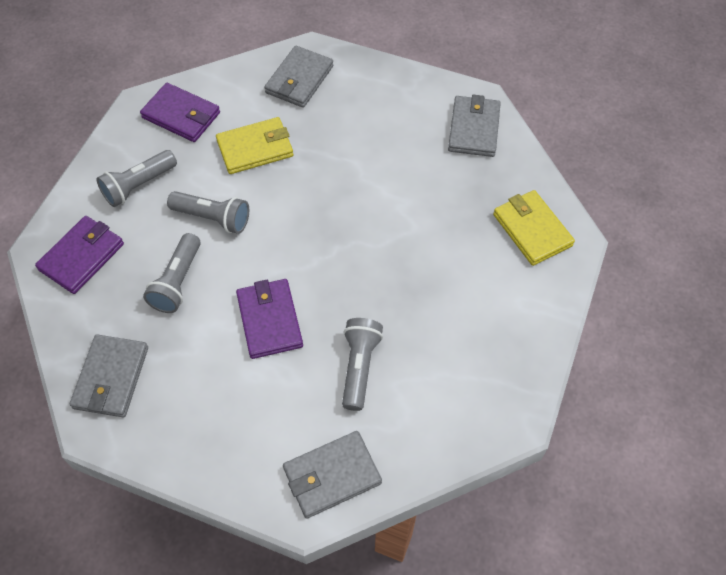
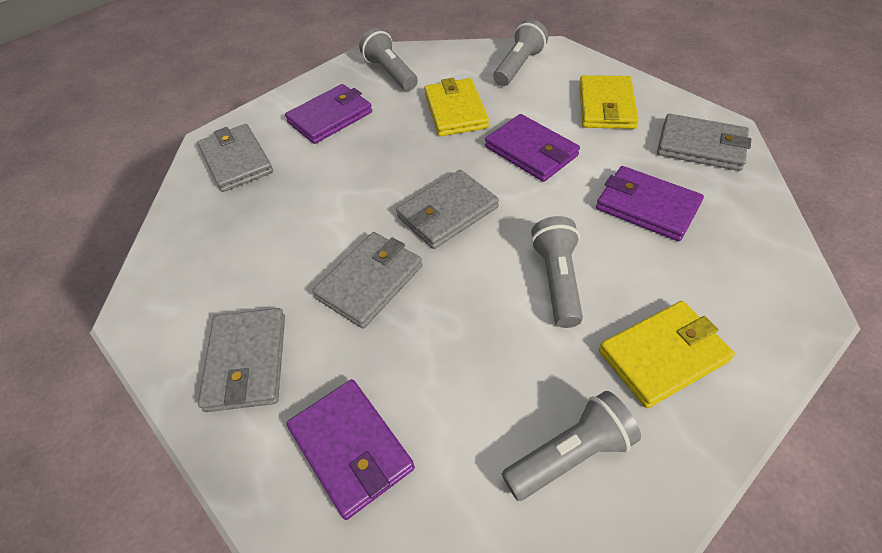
grey wallet: 4 -> 5
purple wallet: 3 -> 4
yellow wallet: 2 -> 3

